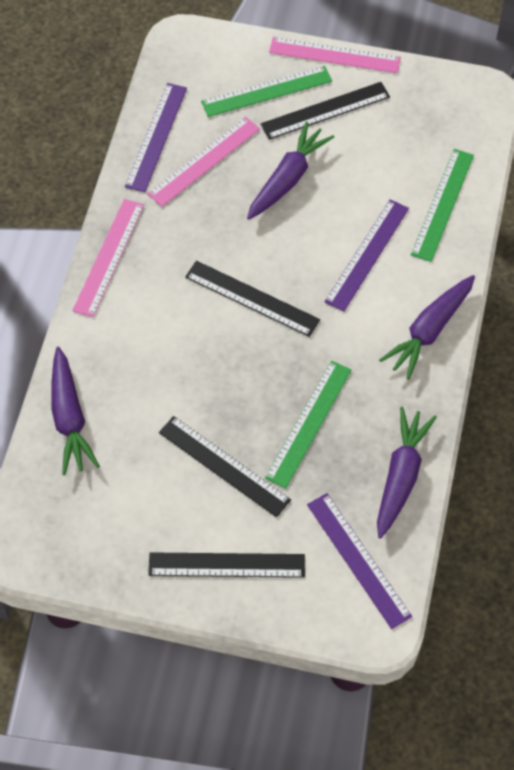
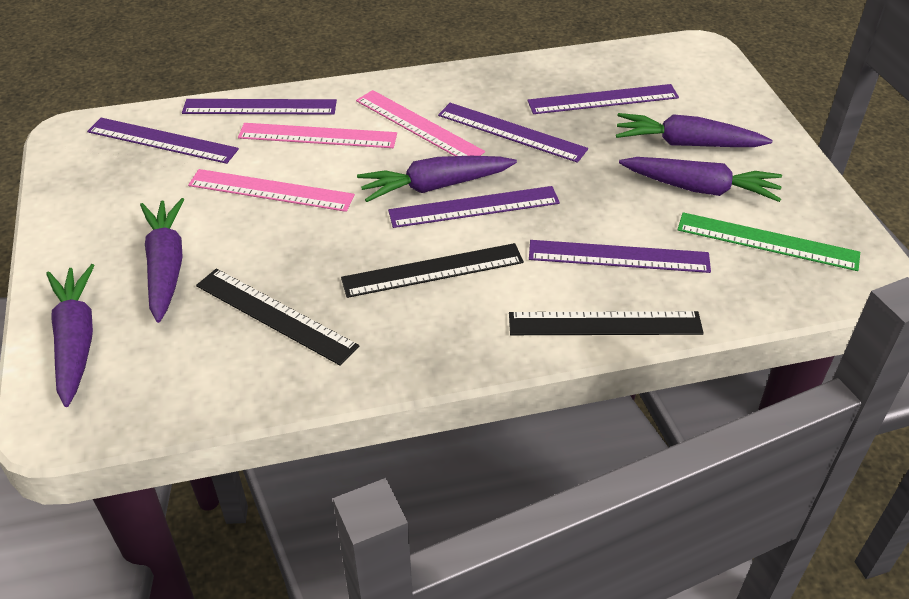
black ruler: 4 -> 3
green ruler: 3 -> 1
purple carrot: 4 -> 5
purple ruler: 3 -> 6

